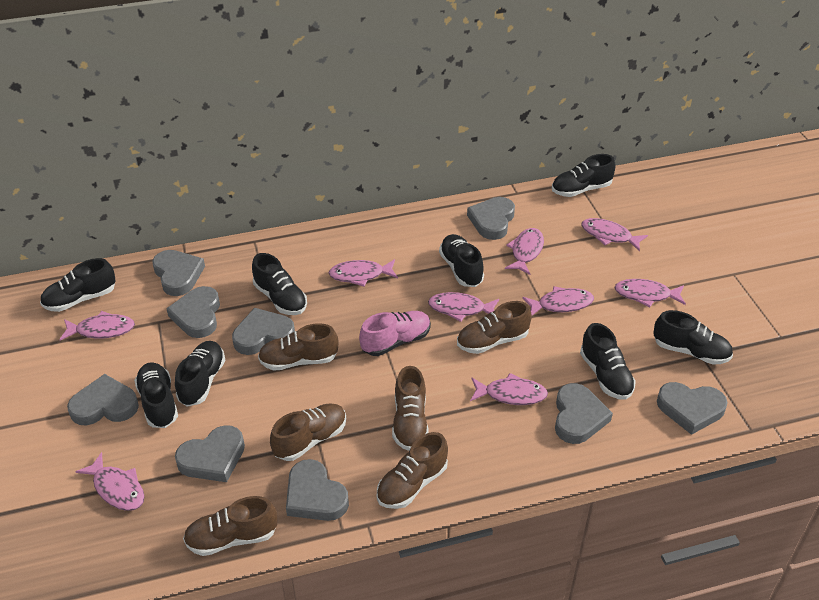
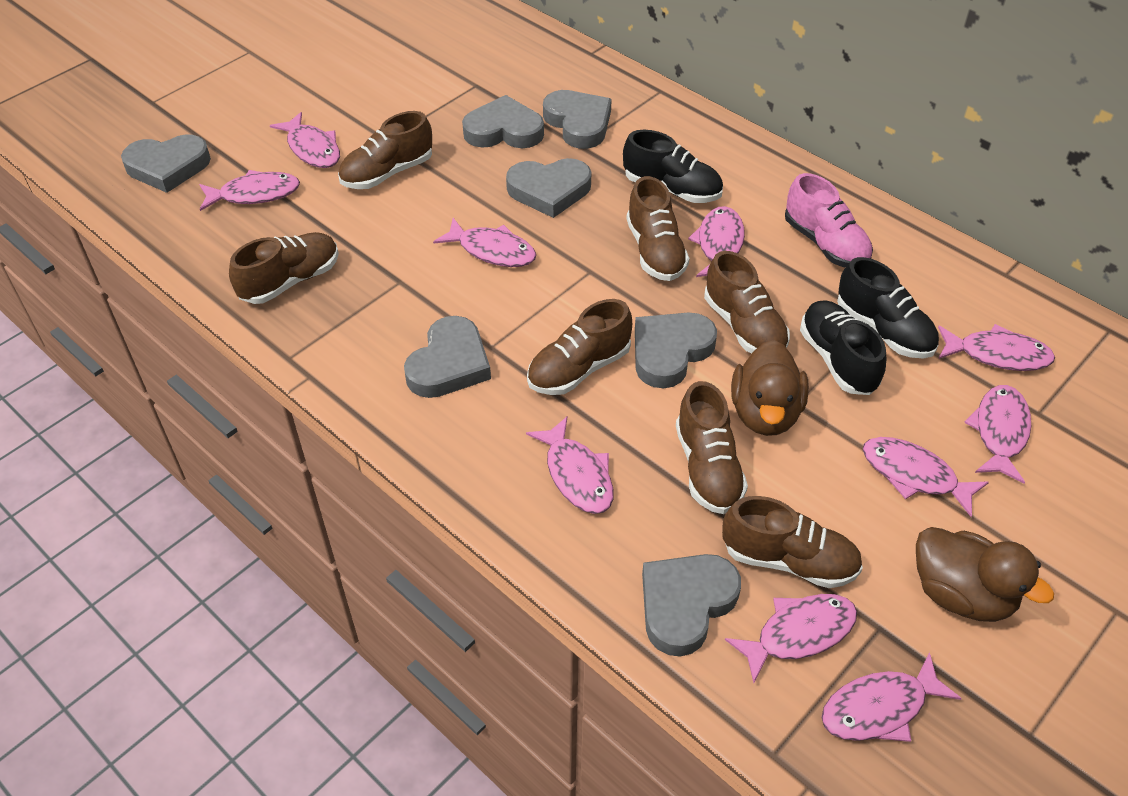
black shoe: 8 -> 3
brown duck: 0 -> 2
brown shoe: 6 -> 7
grey heart: 9 -> 7
pink fish: 9 -> 10

